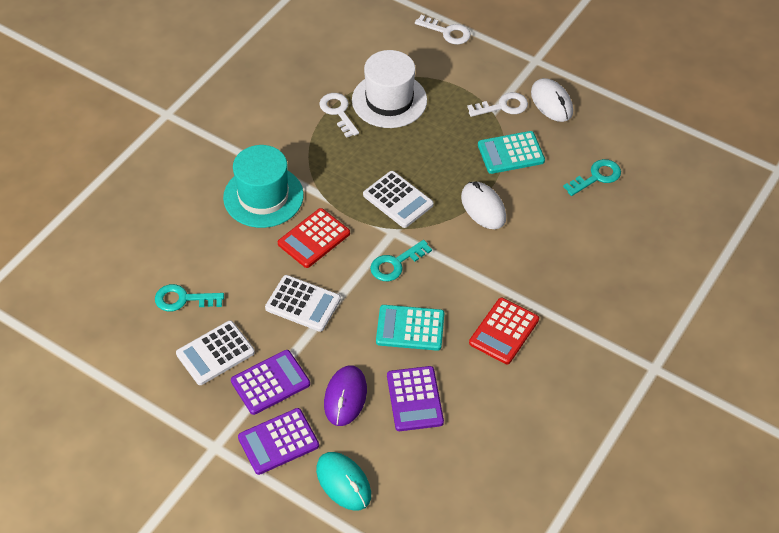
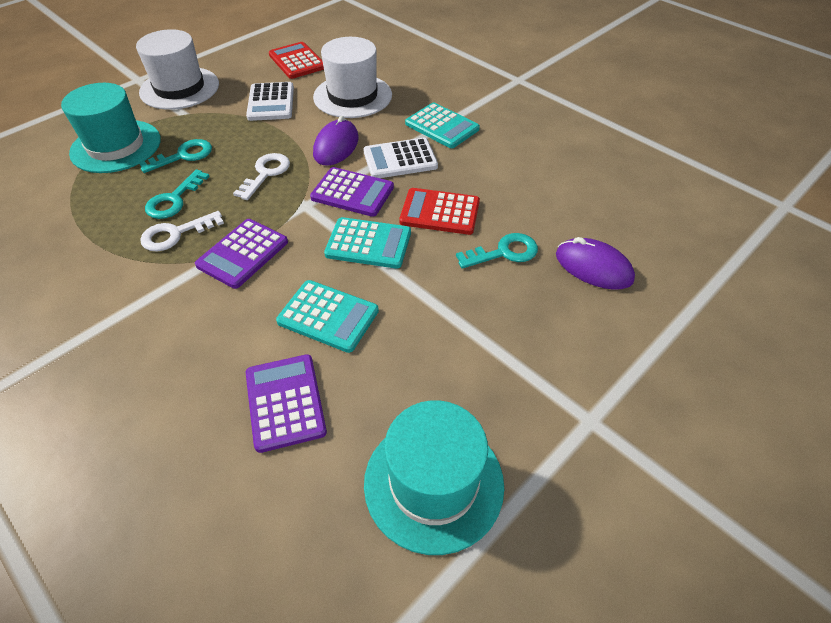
purple mouse: 1 -> 2
turquoise calculator: 2 -> 3
turquoise hat: 1 -> 2
turquoise mouse: 1 -> 0
white calculator: 3 -> 2
white hat: 1 -> 2
white key: 3 -> 2
white mouse: 2 -> 0

